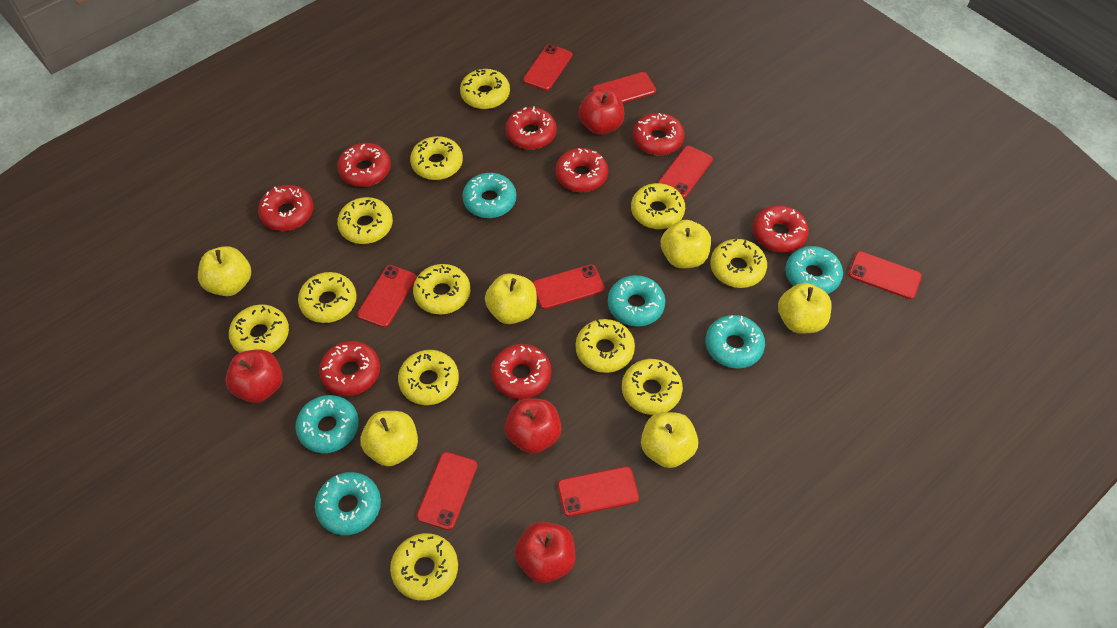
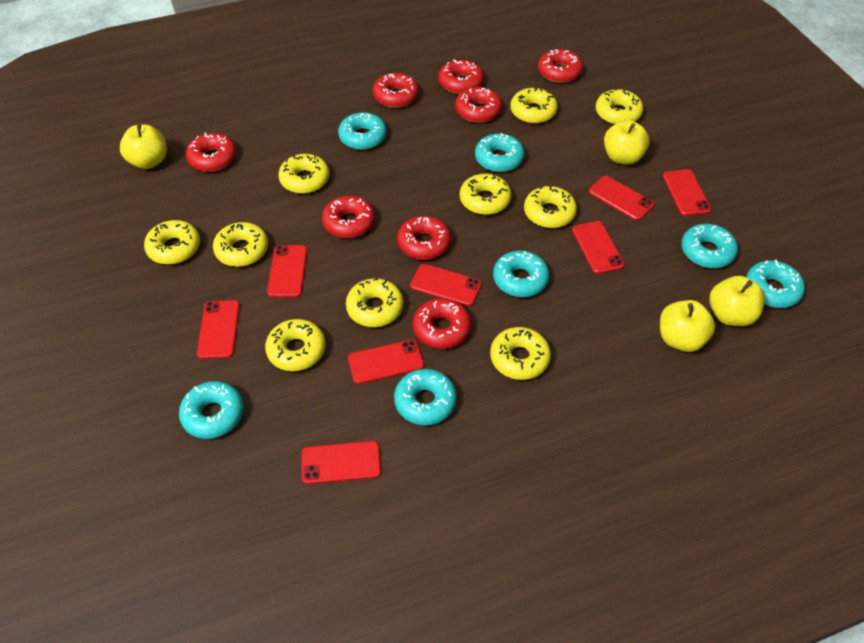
red apple: 4 -> 0
turquoise donut: 6 -> 7
yellow apple: 6 -> 4
yellow donut: 12 -> 10

